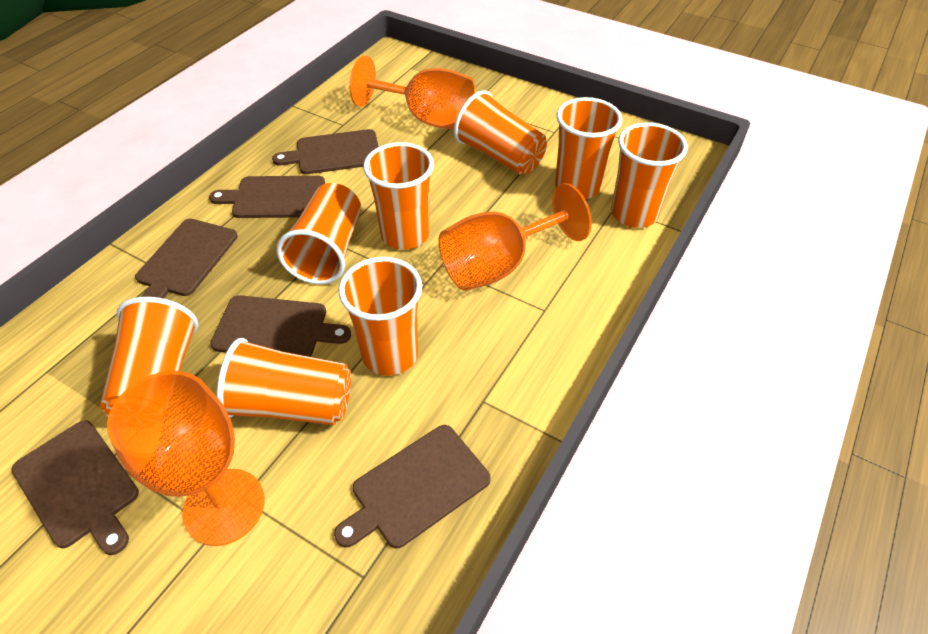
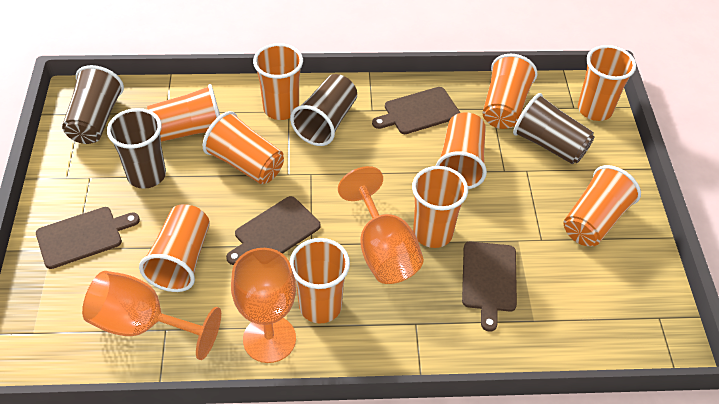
brown cup: 0 -> 4
brown cutting board: 6 -> 4
orange cup: 8 -> 10

